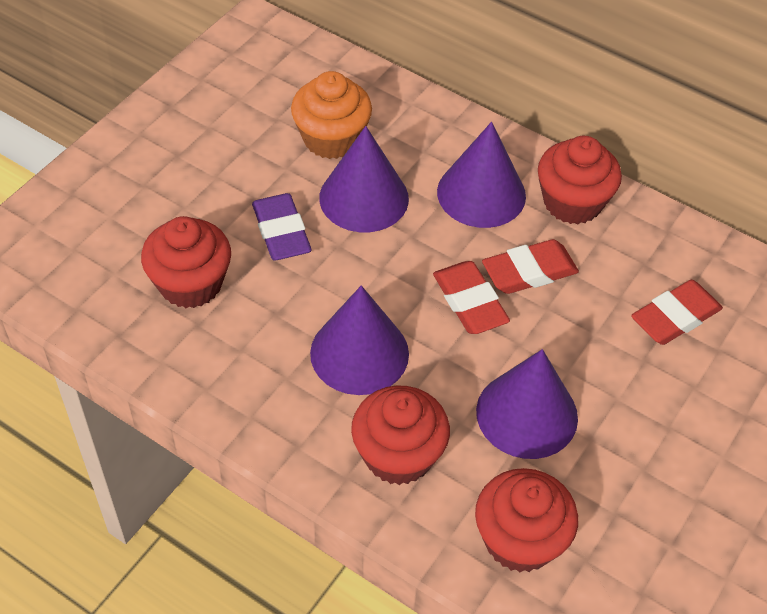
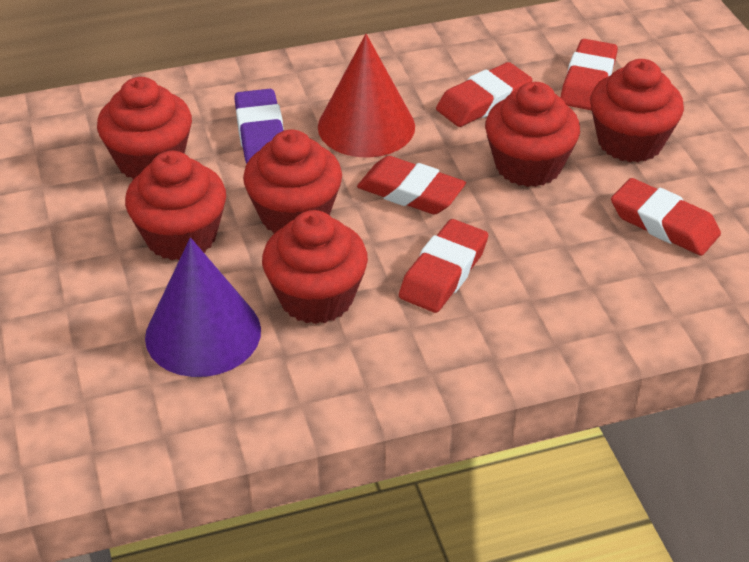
orange cupcake: 1 -> 0
purple cone: 4 -> 1
red cone: 0 -> 1
red cupcake: 4 -> 6
red eraser: 3 -> 5

